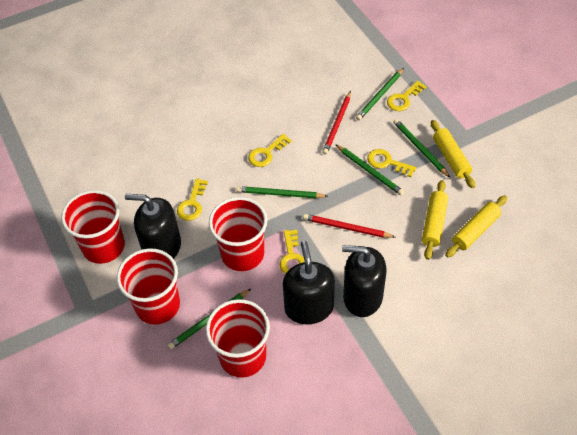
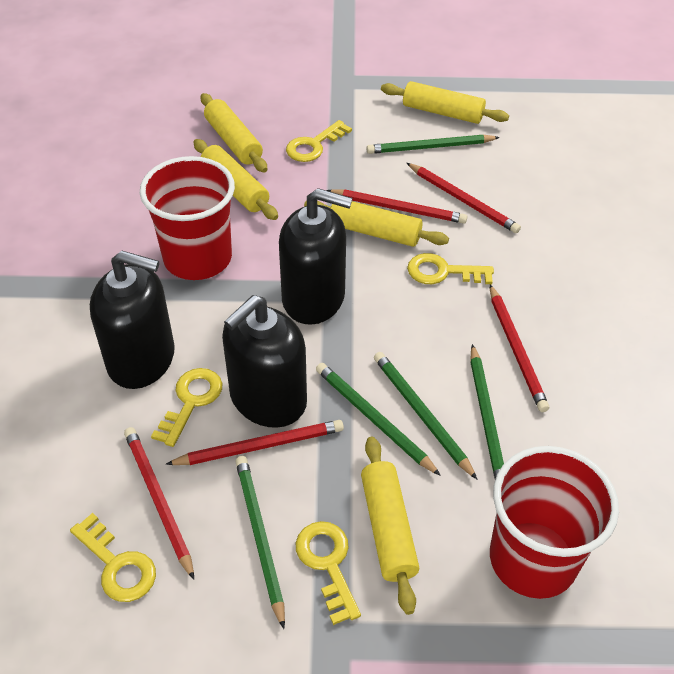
red cup: 4 -> 2
red pencil: 2 -> 5
yellow rolling pin: 3 -> 5

